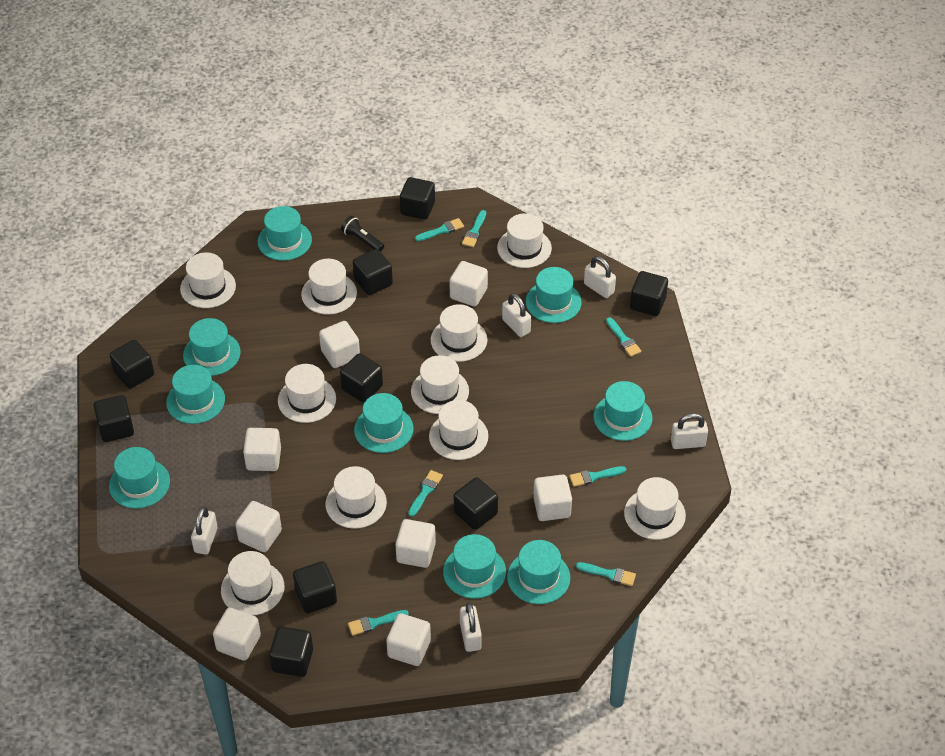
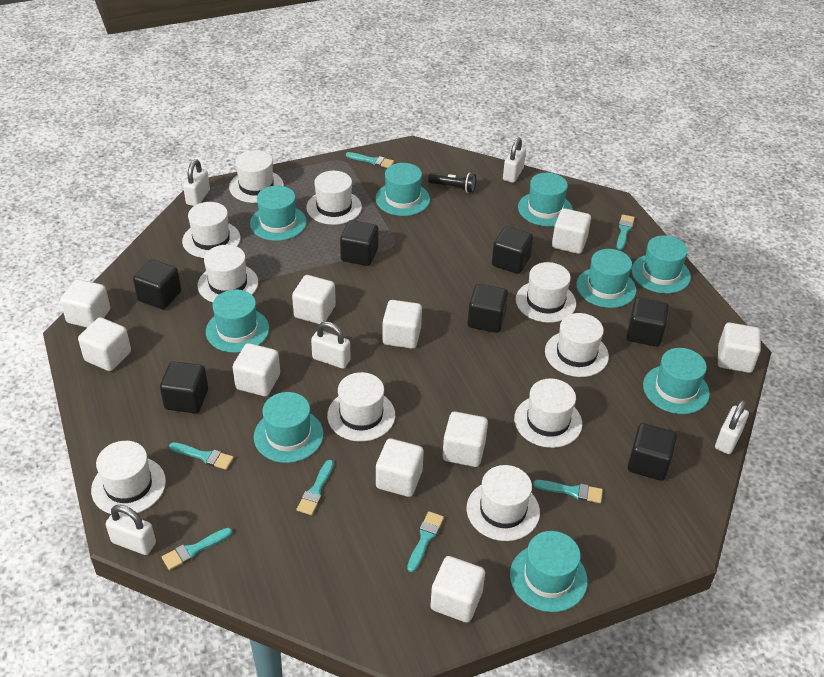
black cube: 9 -> 7
white cube: 8 -> 10

